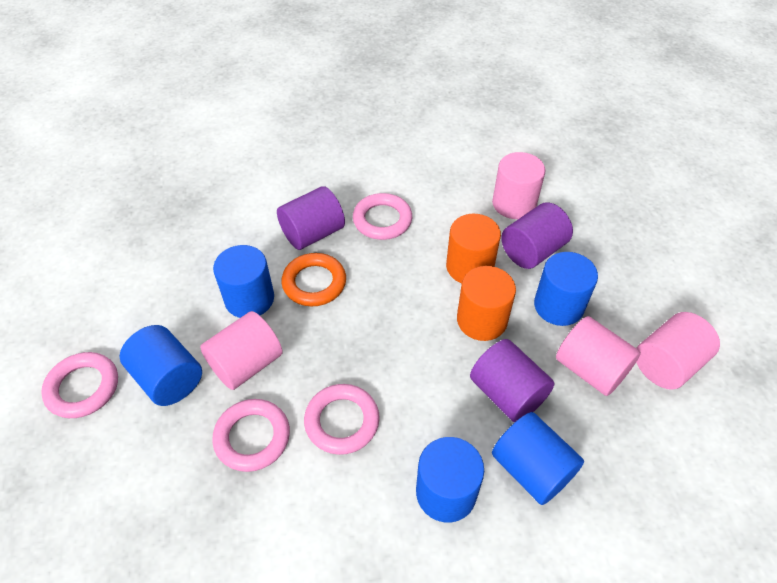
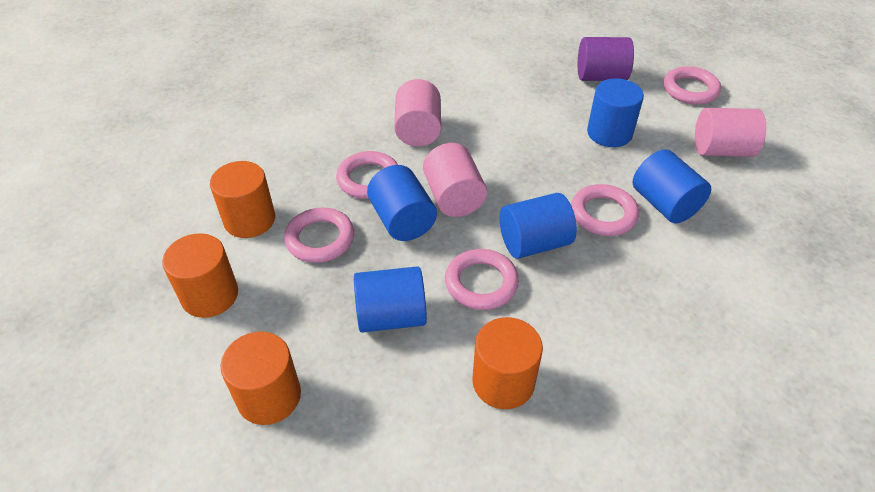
orange cylinder: 2 -> 4
orange ring: 1 -> 0
pink cylinder: 4 -> 3
pink ring: 4 -> 5
purple cylinder: 3 -> 1

